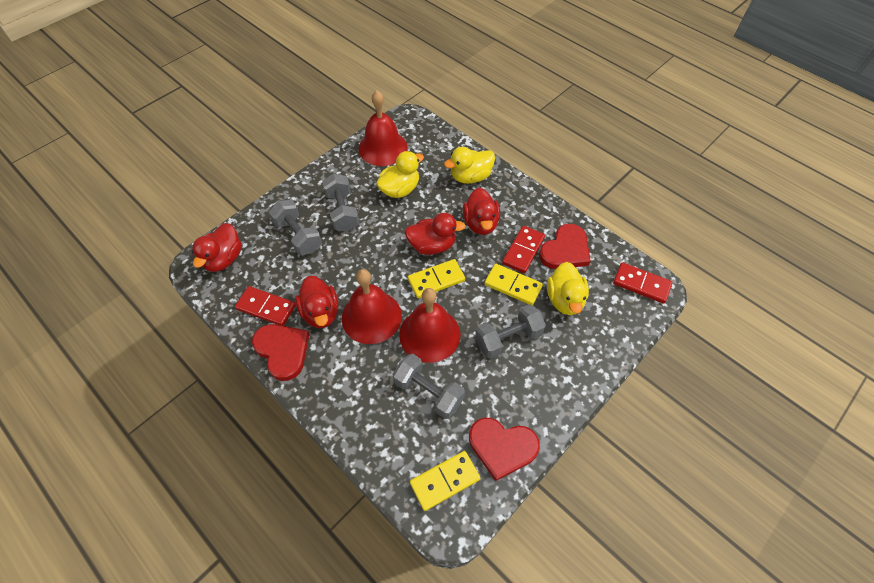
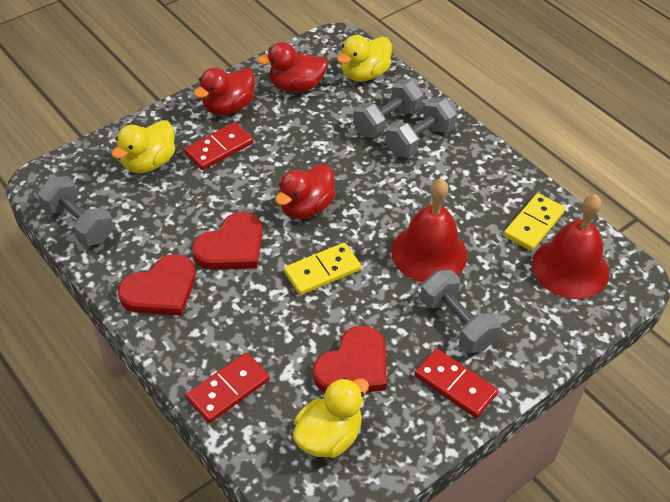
red bell: 3 -> 2
red duck: 4 -> 3
yellow domino: 3 -> 2

